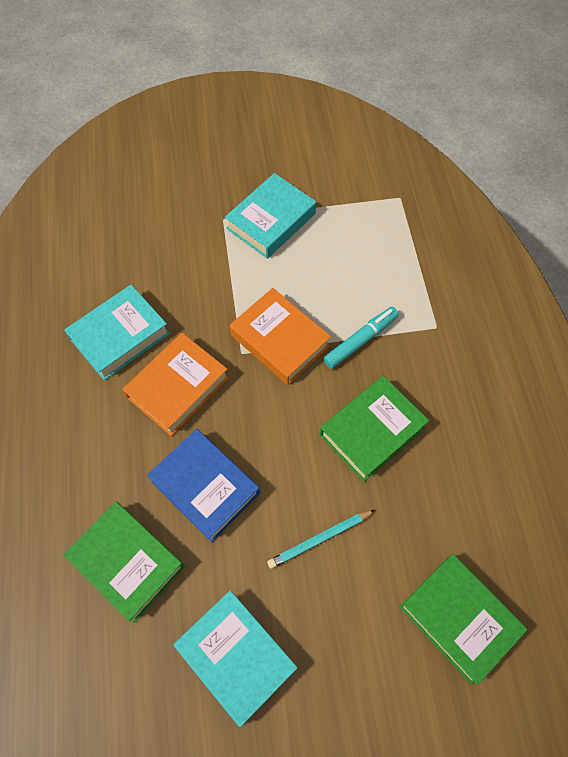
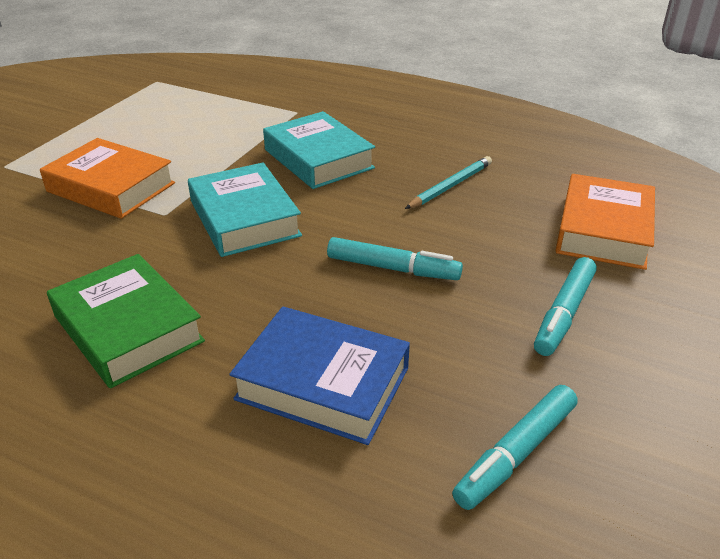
green book: 3 -> 1
turquoise book: 3 -> 2
turquoise marker: 1 -> 3

